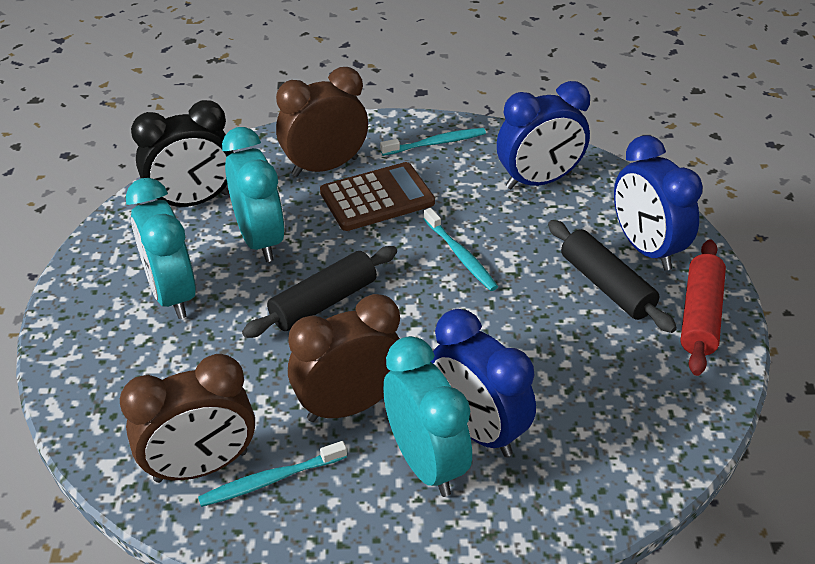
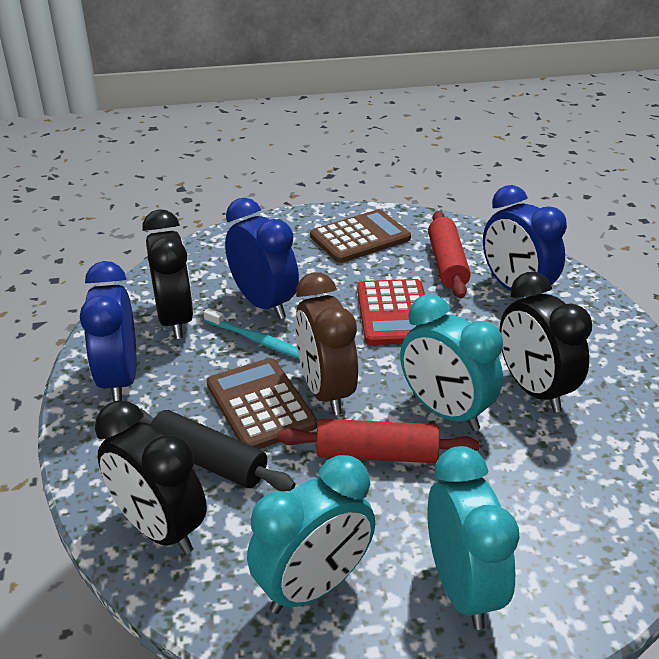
black clock: 1 -> 3
black rolling pin: 2 -> 1
brown calculator: 1 -> 2
brown clock: 3 -> 1
red calculator: 0 -> 1
red rolling pin: 1 -> 2
turquoise toothbrush: 3 -> 1

